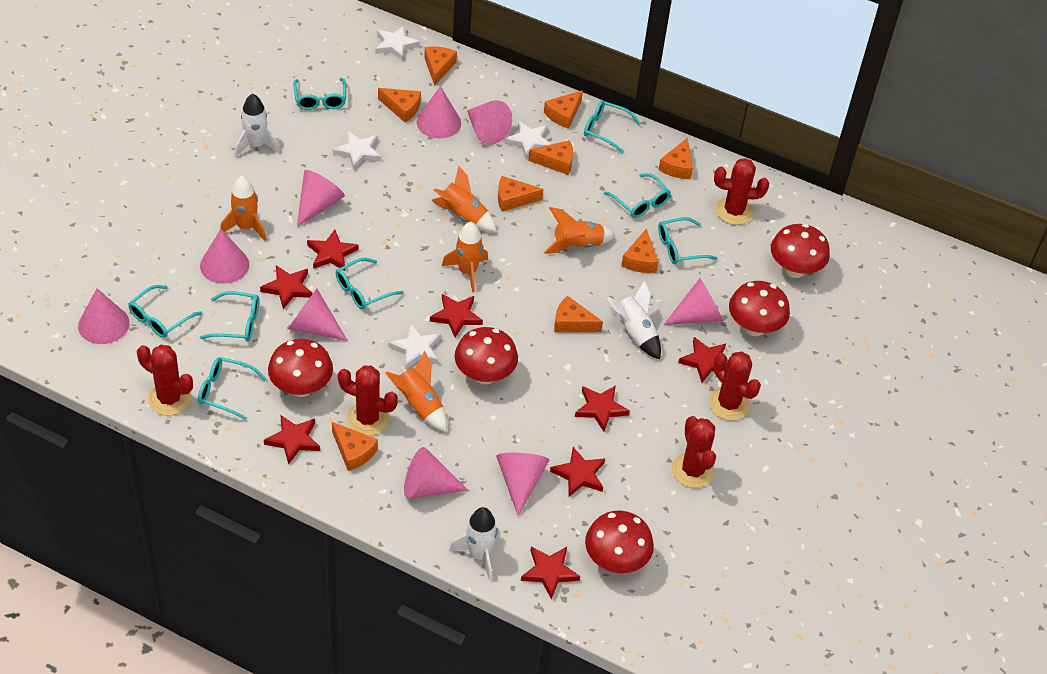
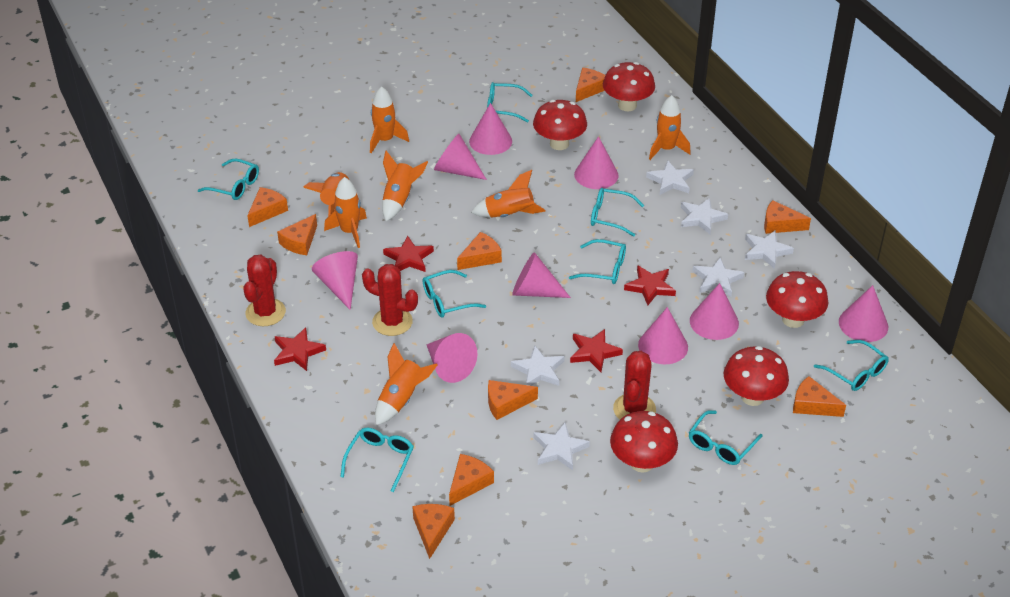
orange rocket: 5 -> 7
red cactus: 5 -> 3
red star: 8 -> 4
white rocket: 3 -> 0
white star: 4 -> 6

